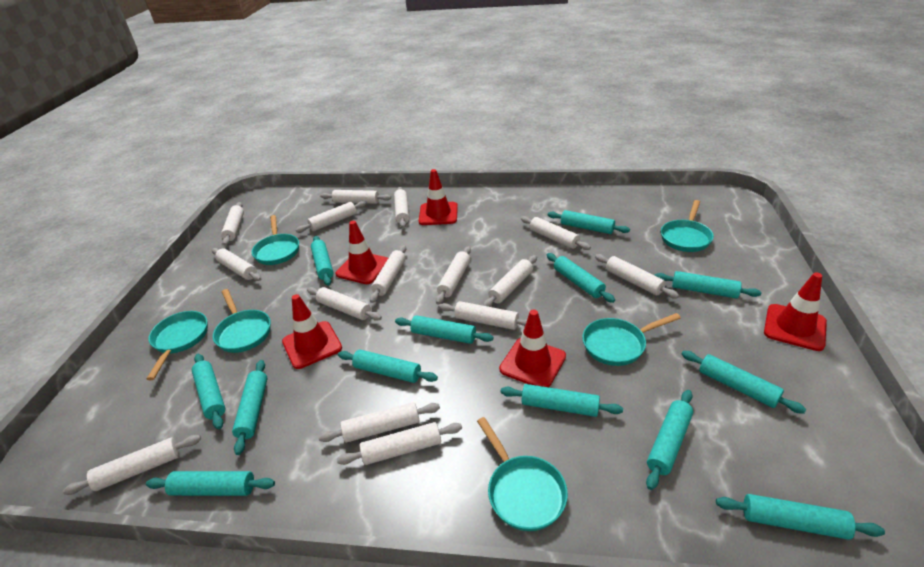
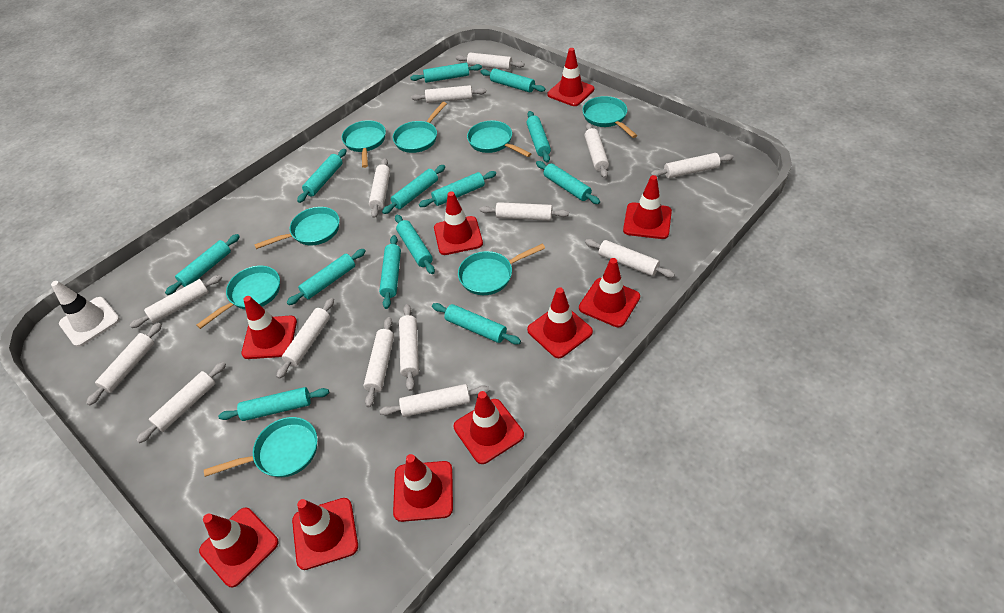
red traffic cone: 5 -> 10
turquoise pan: 6 -> 8
white rolling pin: 15 -> 14
white traffic cone: 0 -> 1

